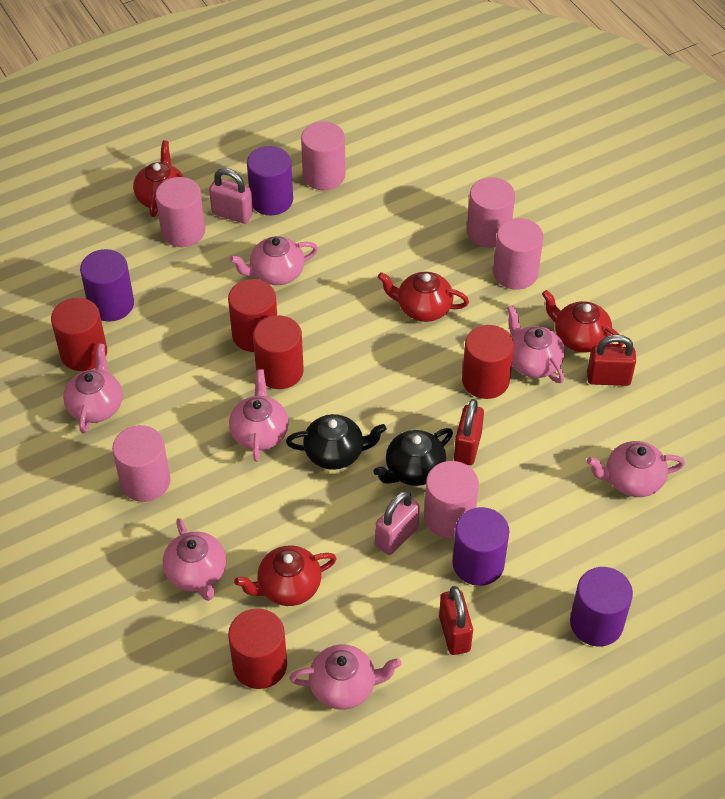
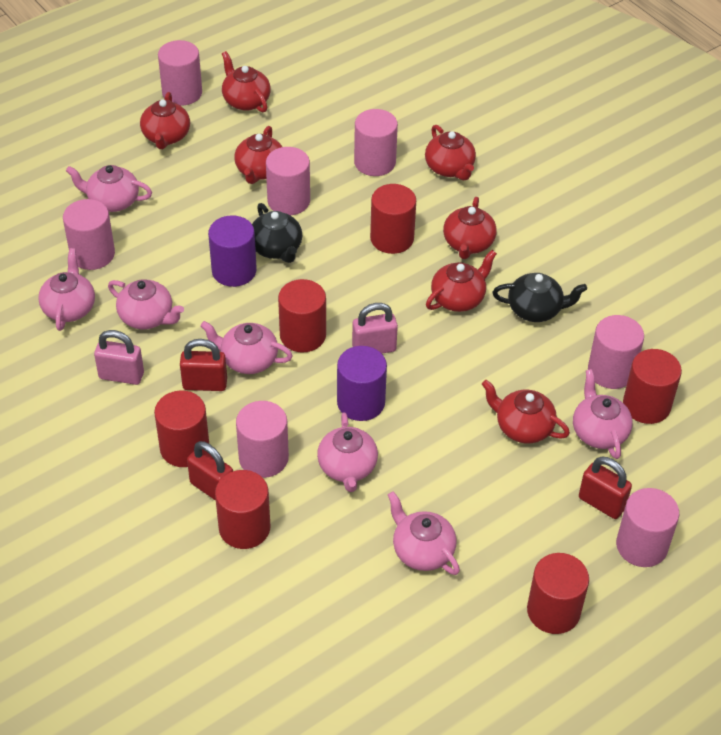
pink cylinder: 6 -> 7
purple cylinder: 4 -> 2
red cylinder: 5 -> 6
red teapot: 4 -> 7

